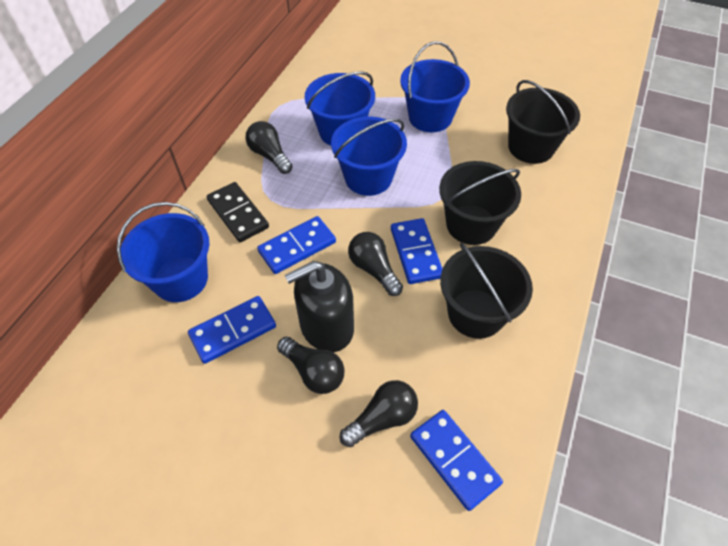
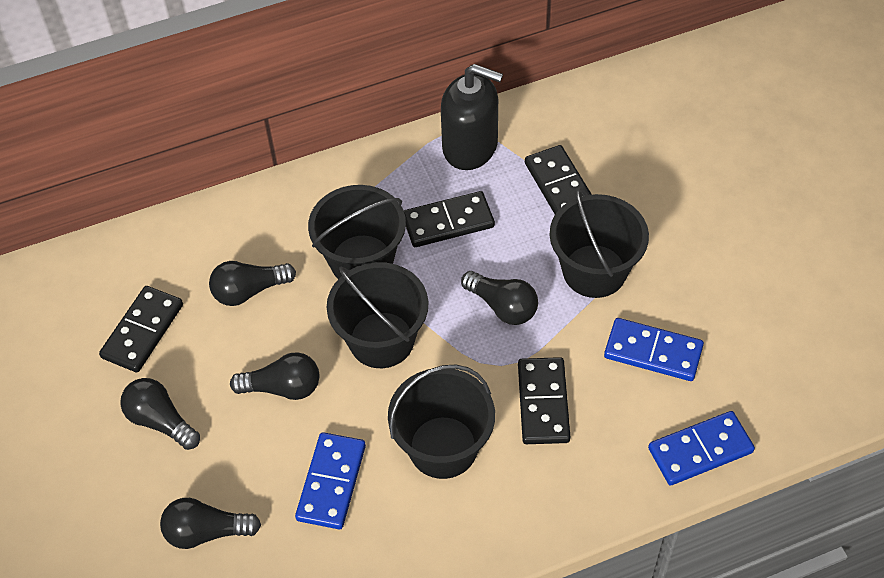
black bucket: 3 -> 4
black domino: 1 -> 4
black light bulb: 4 -> 5
blue bucket: 4 -> 0
blue domino: 4 -> 3

